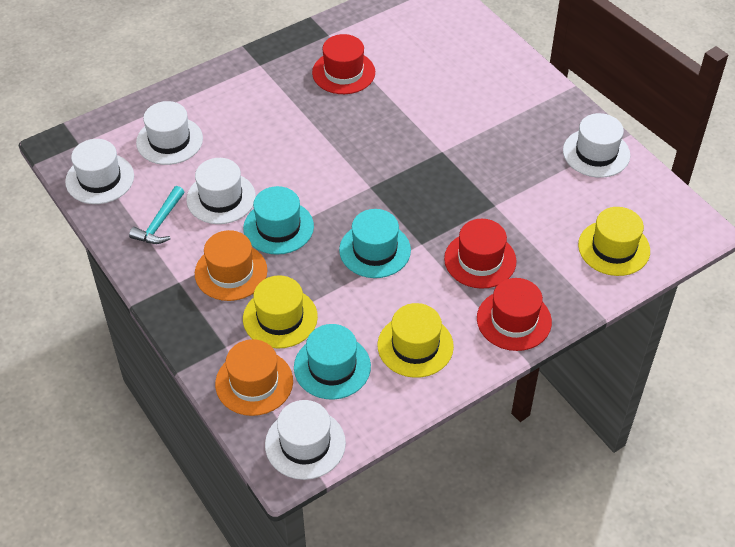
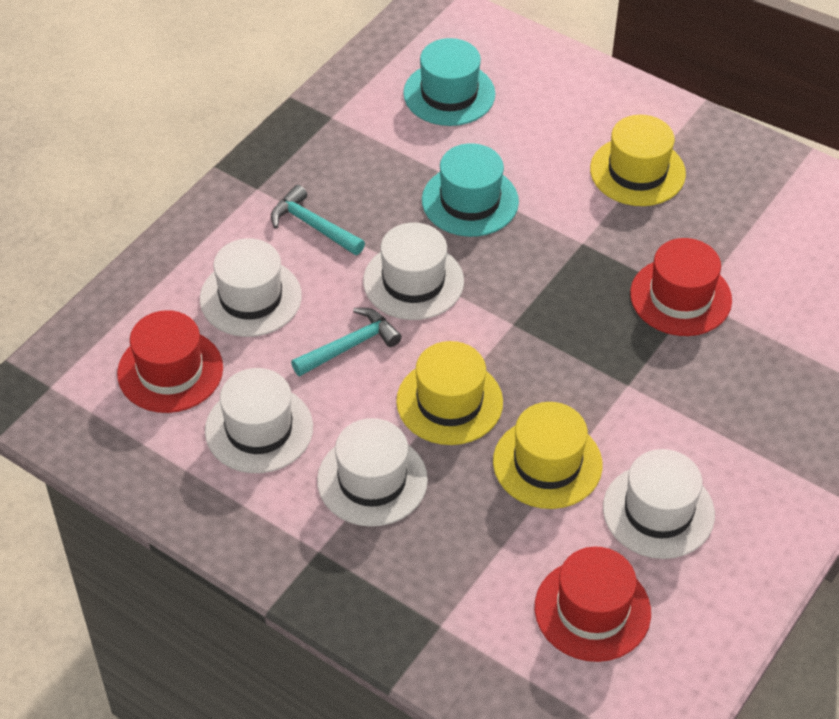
orange hat: 2 -> 0
turquoise hammer: 1 -> 2
turquoise hat: 3 -> 2

